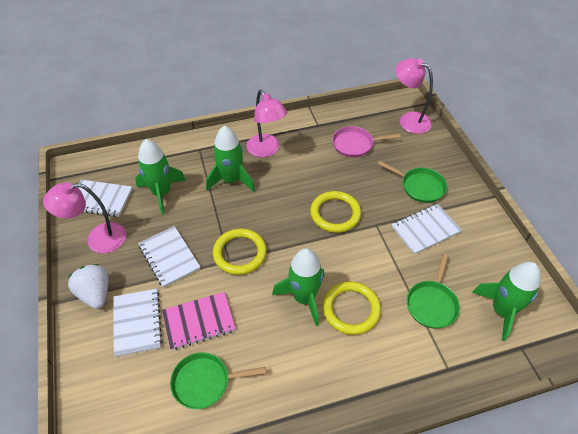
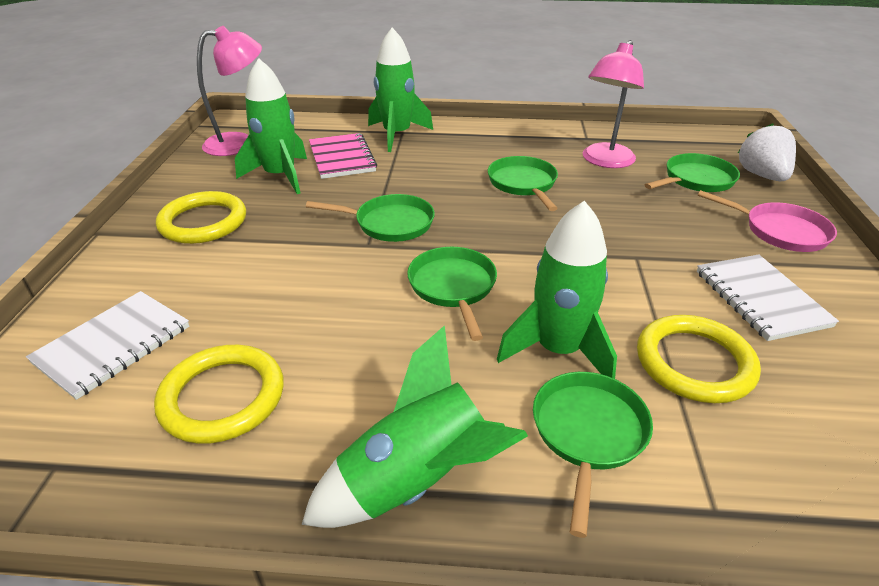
green pan: 3 -> 5
pink lamp: 3 -> 2
white notebook: 4 -> 2

